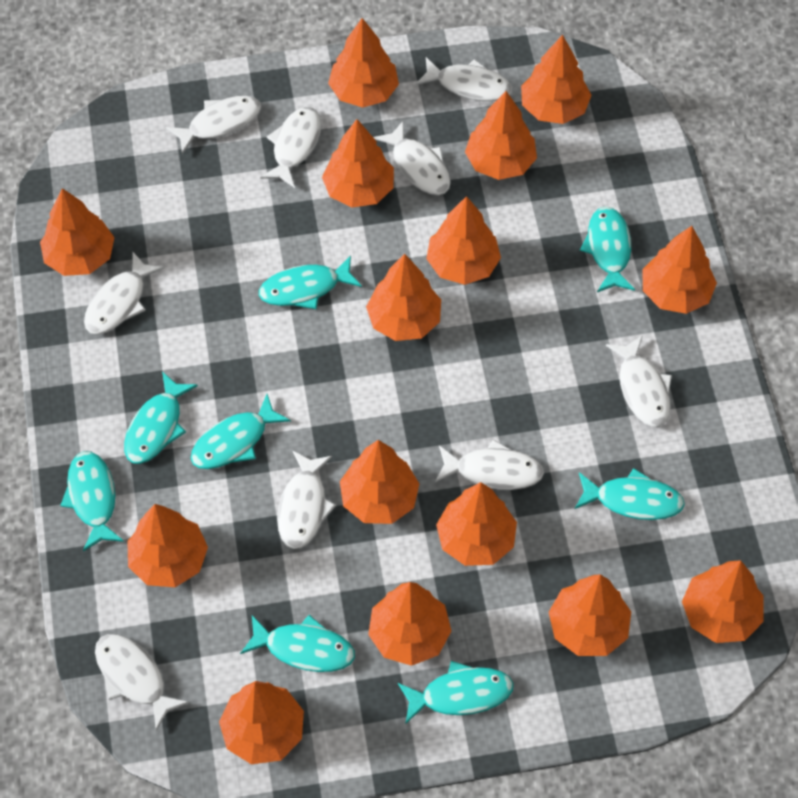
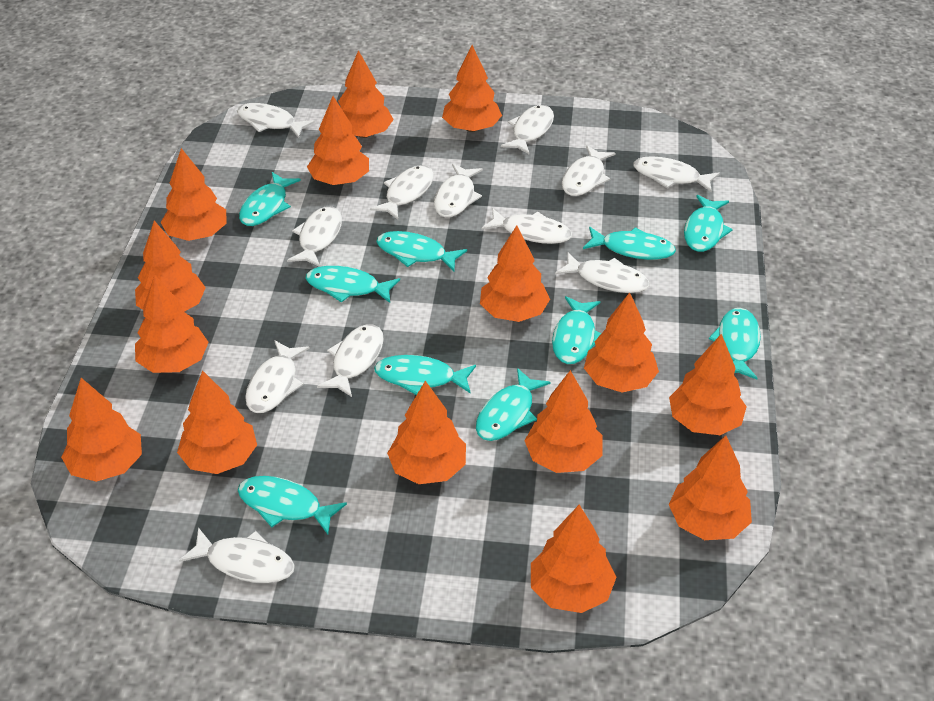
turquoise fish: 8 -> 10
white fish: 9 -> 12

